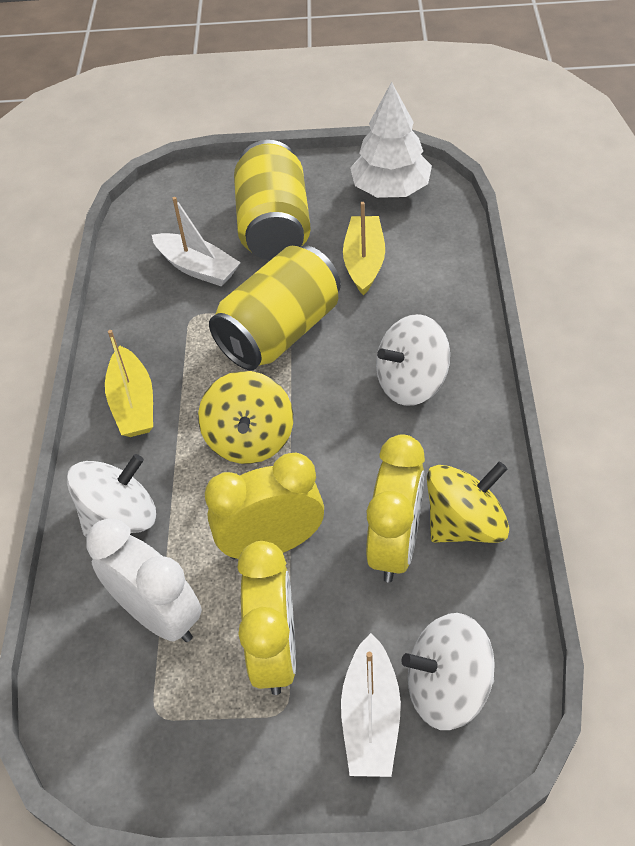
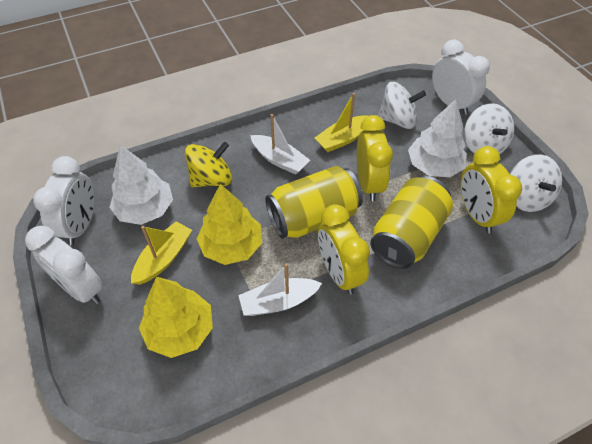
white clock: 1 -> 3
white tree: 1 -> 2
yellow spinning top: 2 -> 1
yellow tree: 0 -> 2

